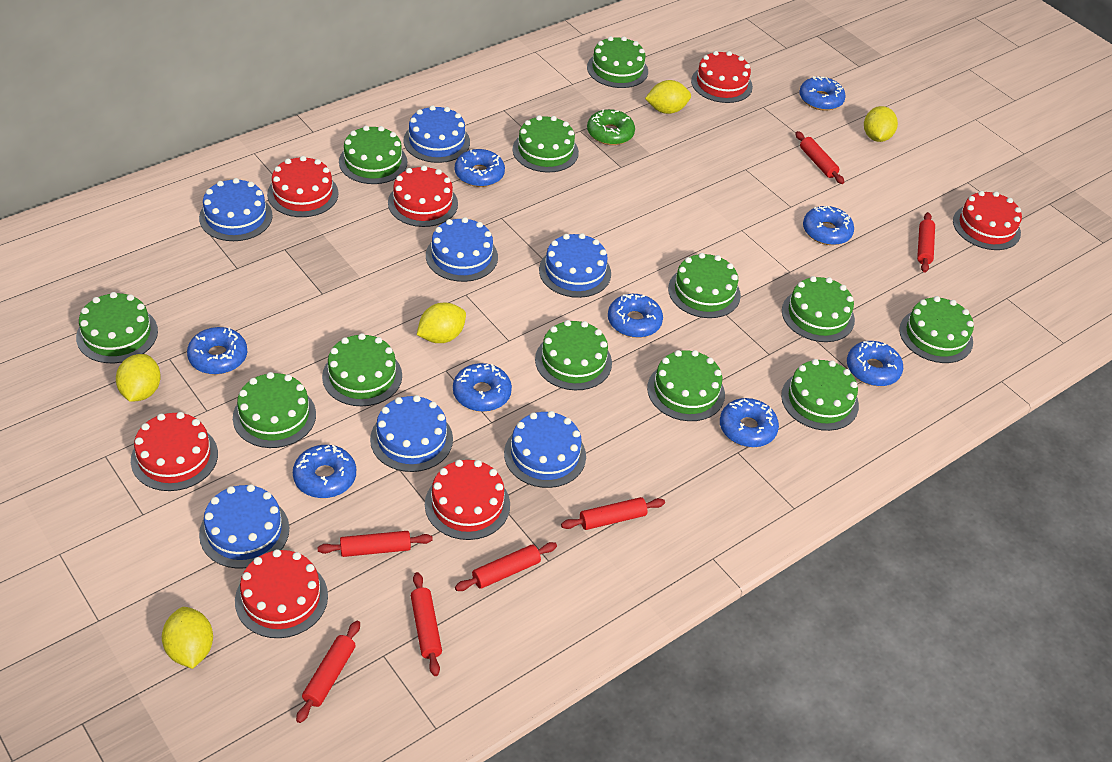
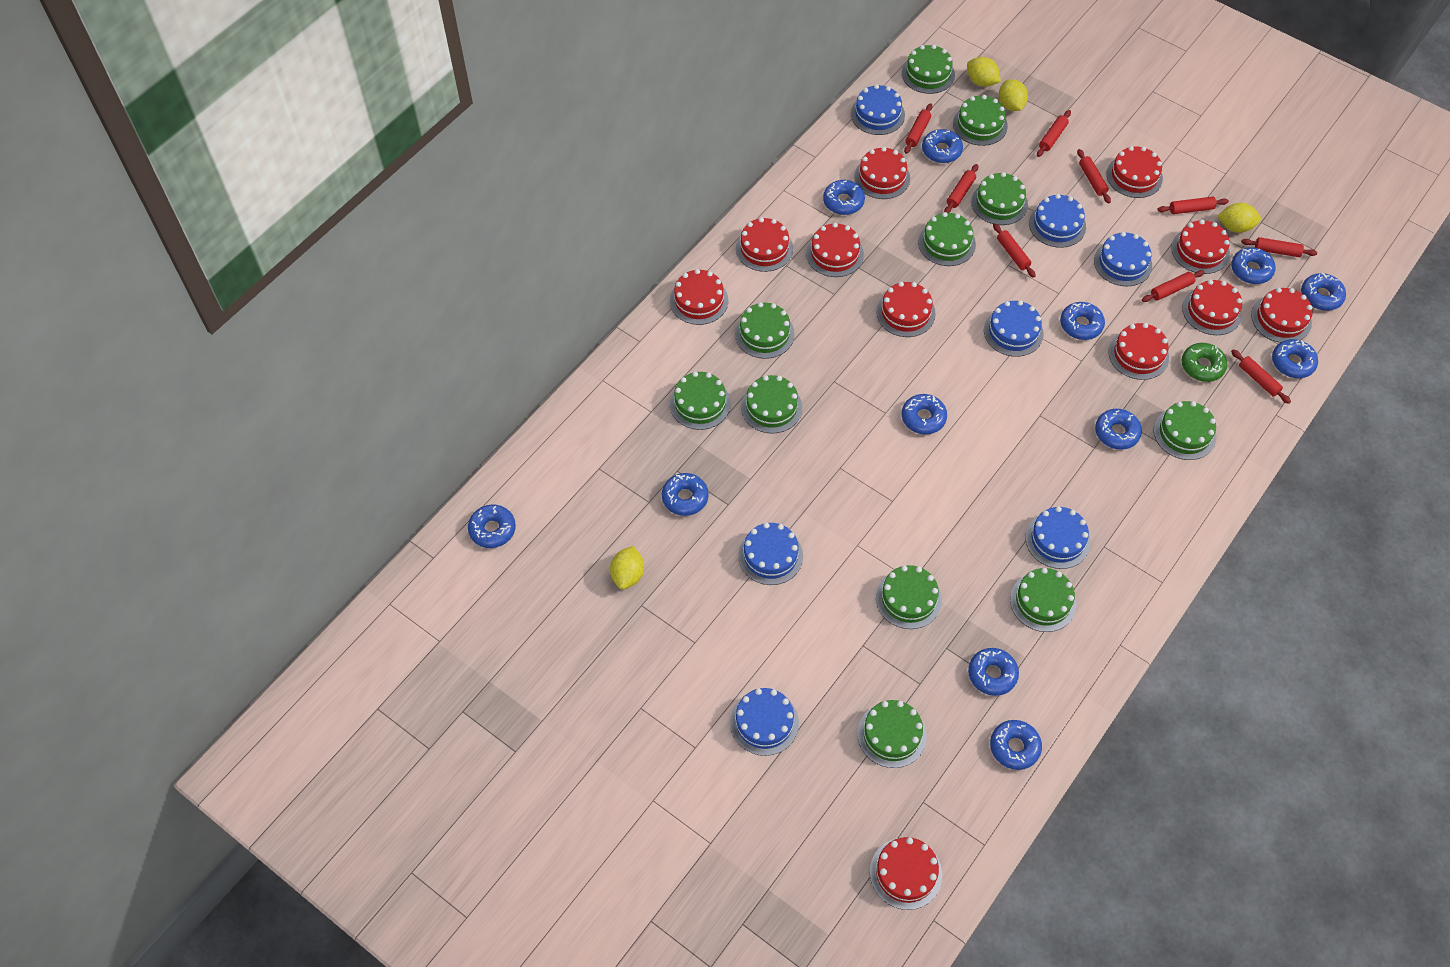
blue donut: 9 -> 12
green cake: 12 -> 11
red cake: 7 -> 11
red rolling pin: 7 -> 9
yellow lemon: 5 -> 4

